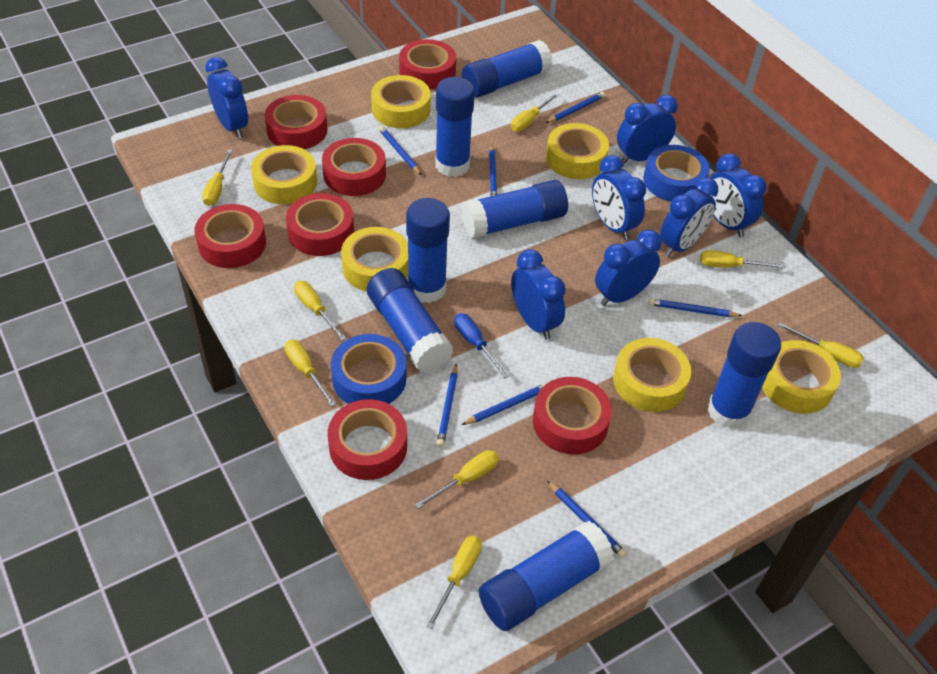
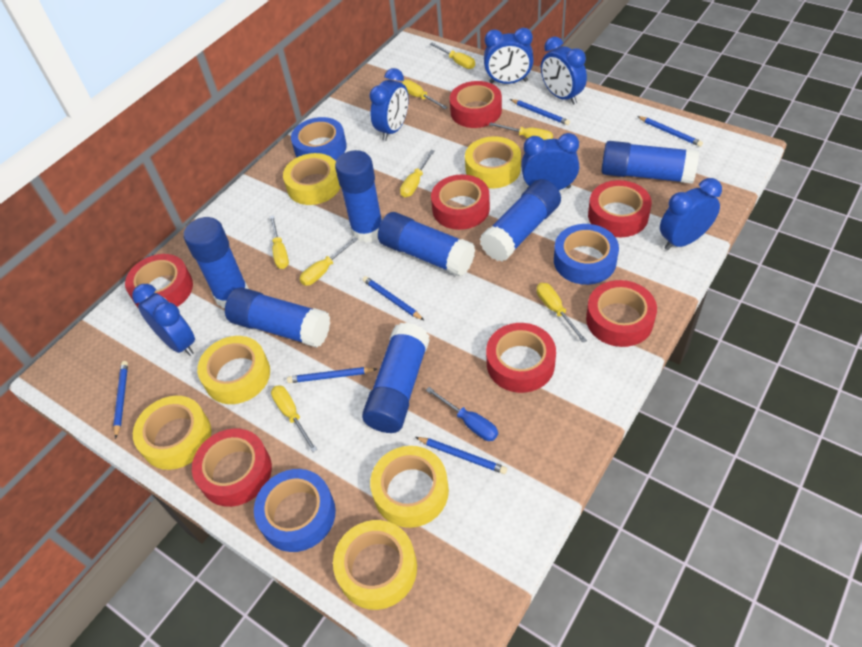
blue clock: 7 -> 6
blue pencil: 7 -> 6
blue tape: 2 -> 3

